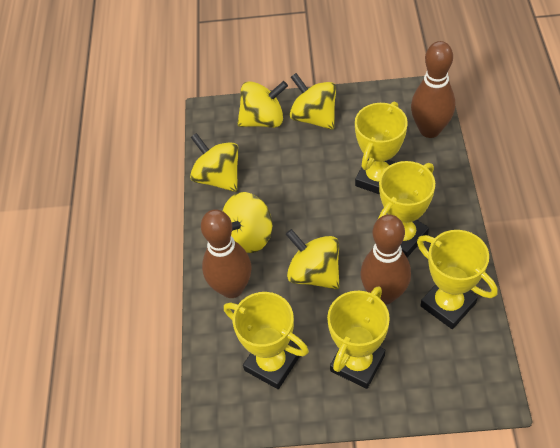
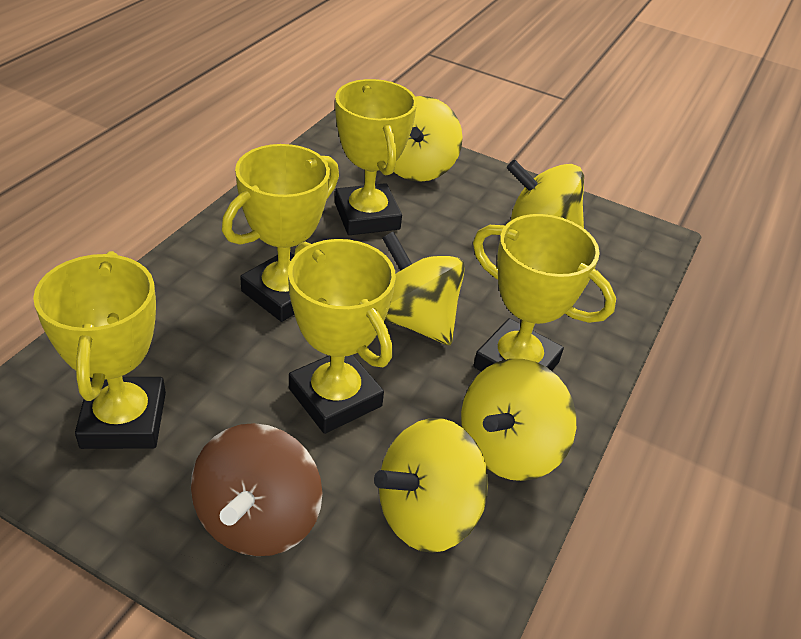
brown bowling pin: 3 -> 0
brown spinning top: 0 -> 1

